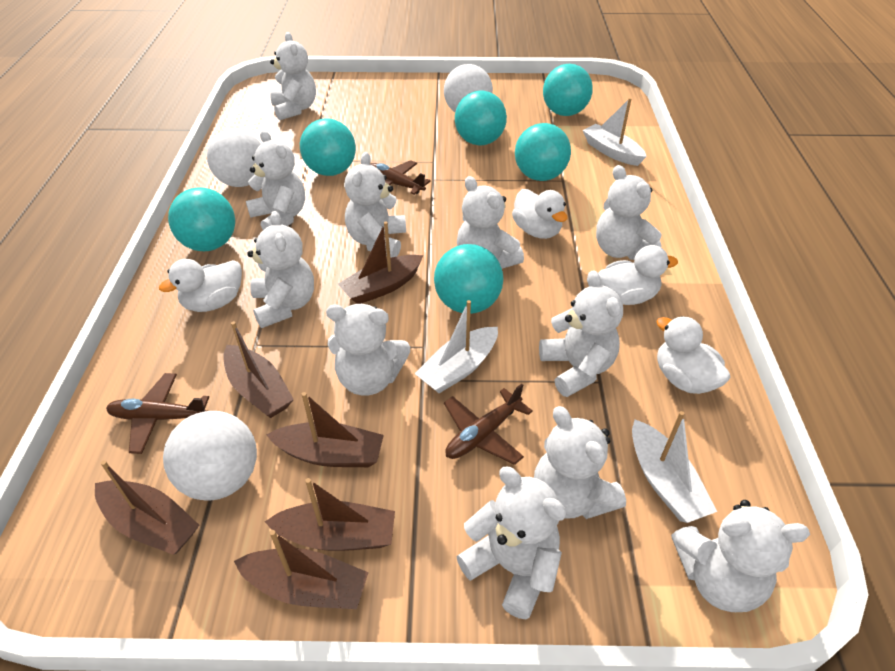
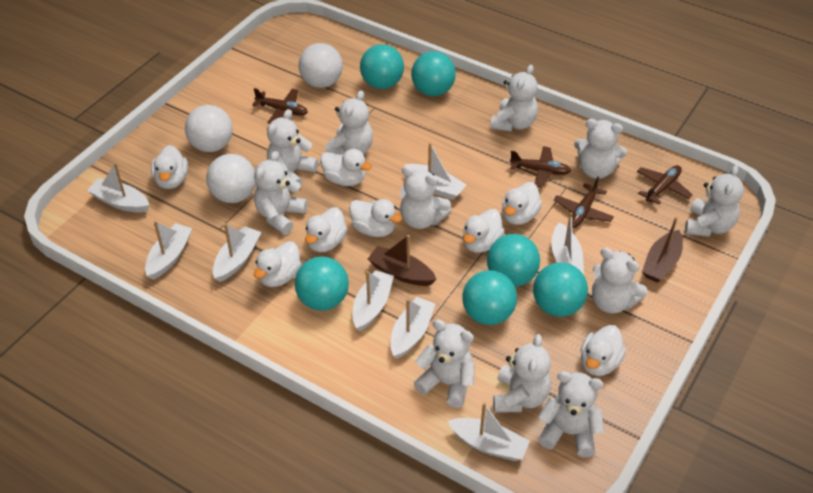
brown boat: 6 -> 2
brown plane: 3 -> 4
white boat: 3 -> 8
white duck: 4 -> 8

